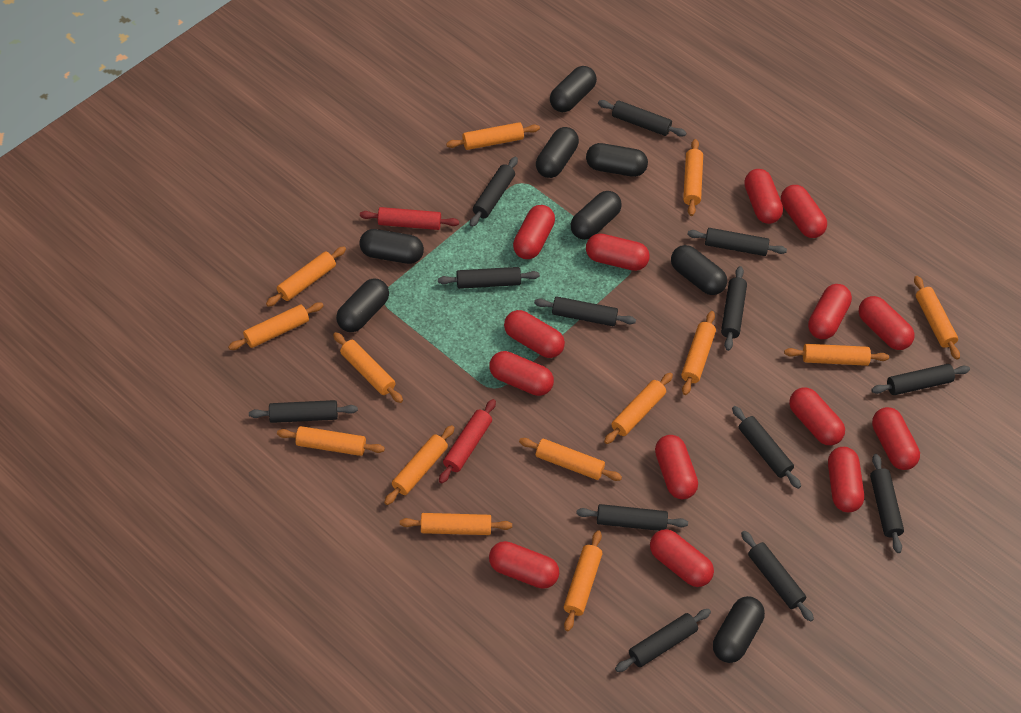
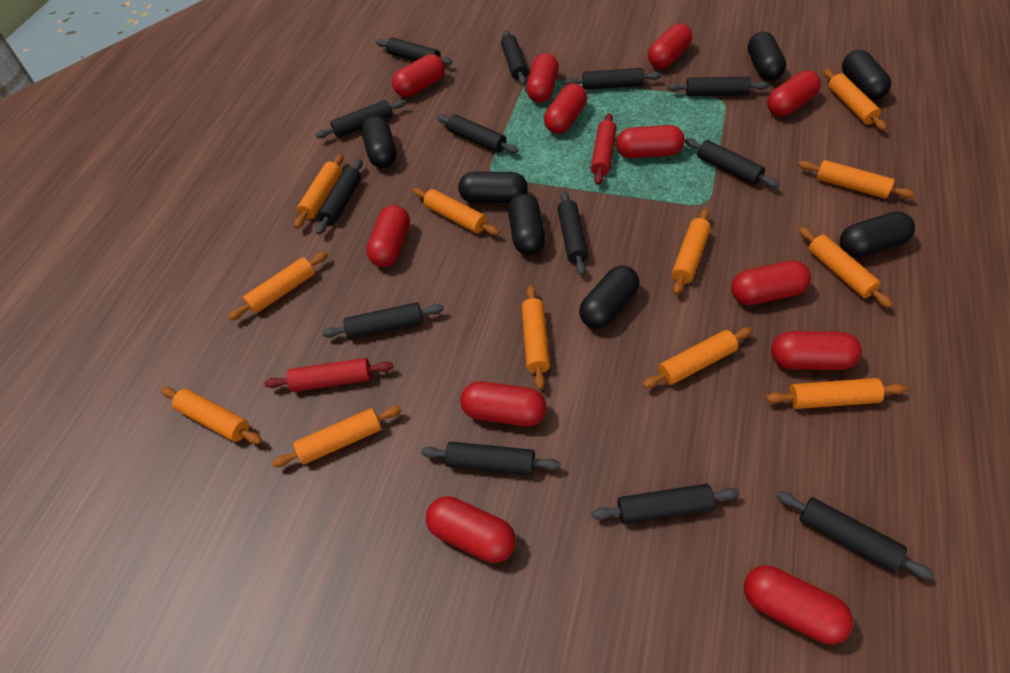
black capsule: 8 -> 7
orange rolling pin: 14 -> 12
red capsule: 14 -> 12

